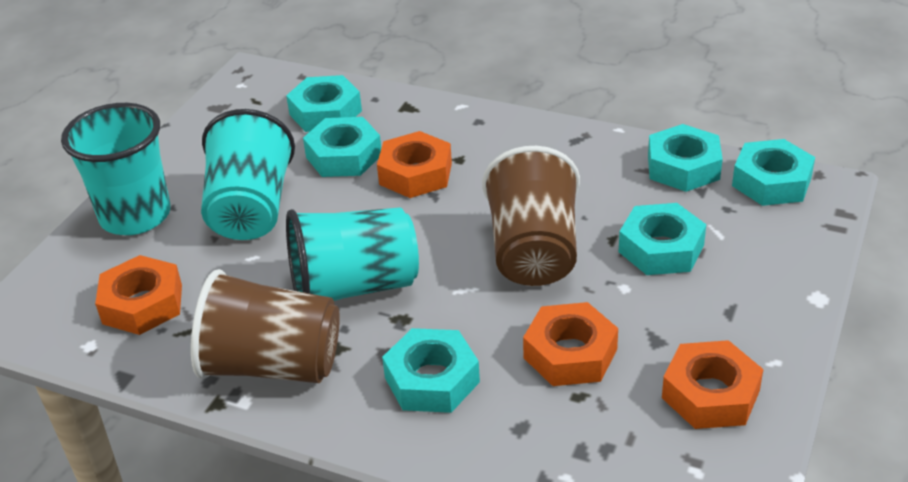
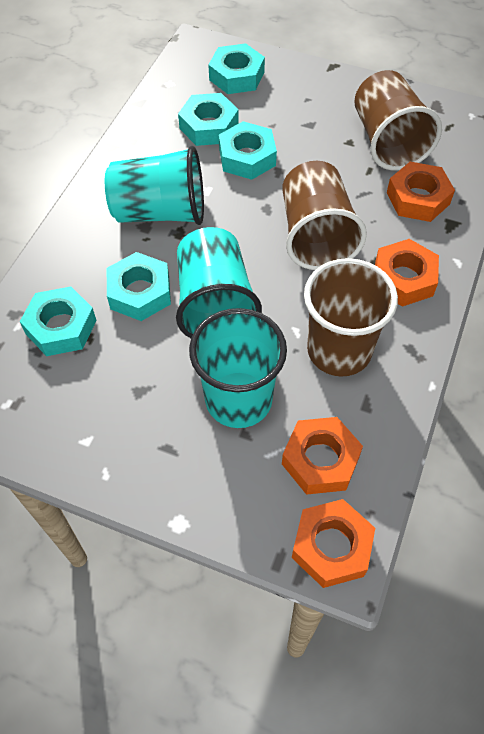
brown cup: 2 -> 3
turquoise nut: 6 -> 5

